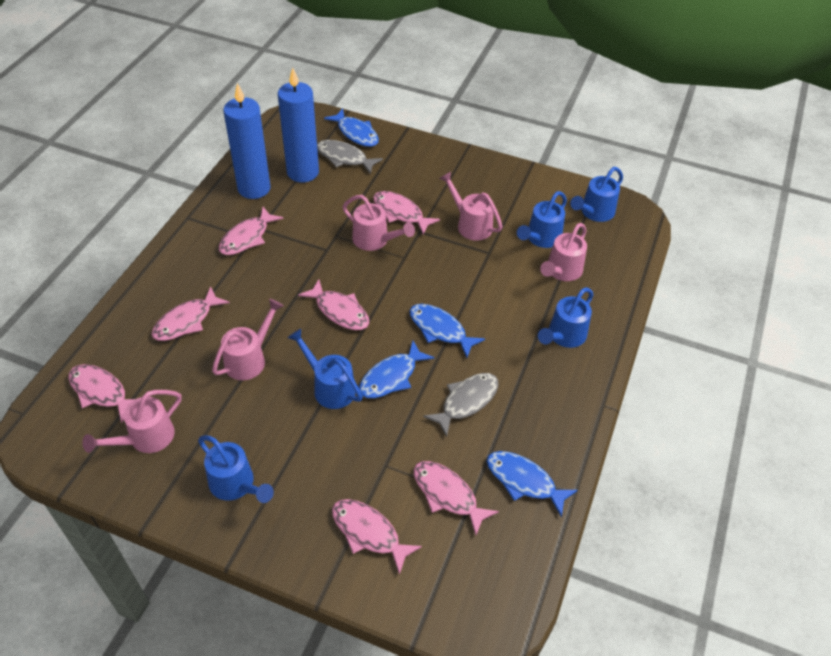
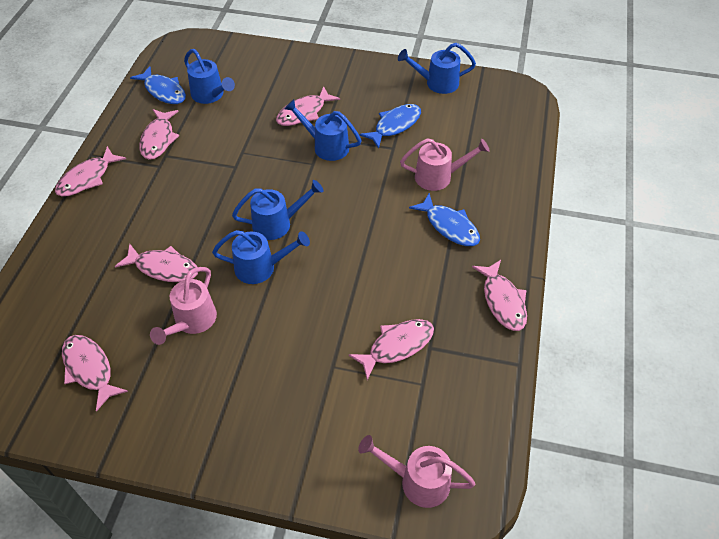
blue candle: 2 -> 0
blue fish: 4 -> 3
grey fish: 2 -> 0
pink watering can: 5 -> 3

